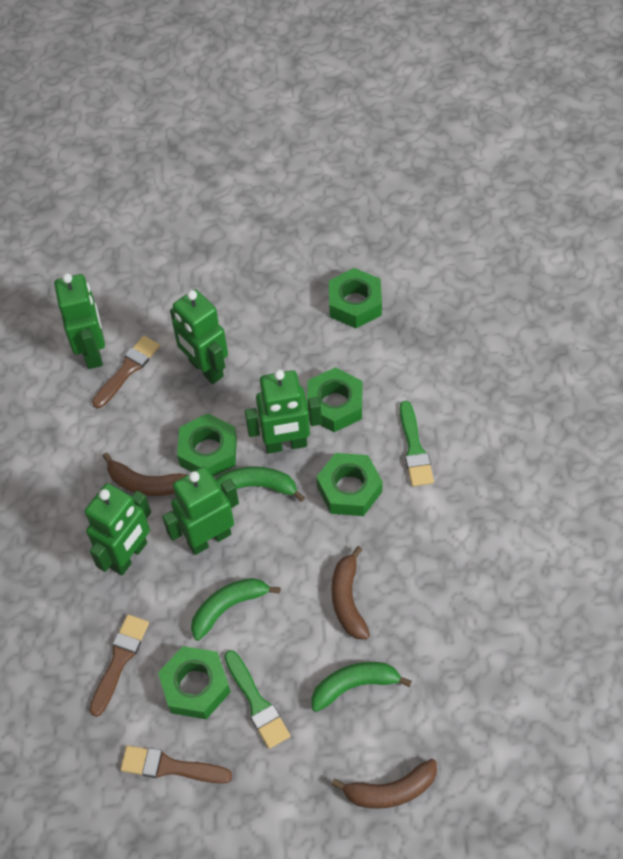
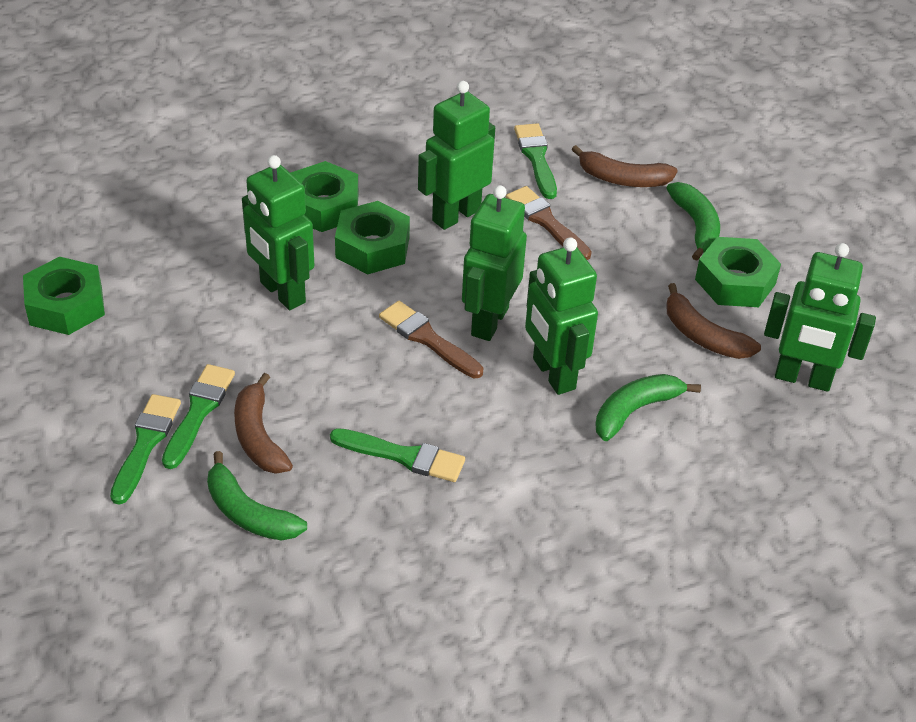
brown brush: 3 -> 2
green brush: 2 -> 4
green nut: 5 -> 4

